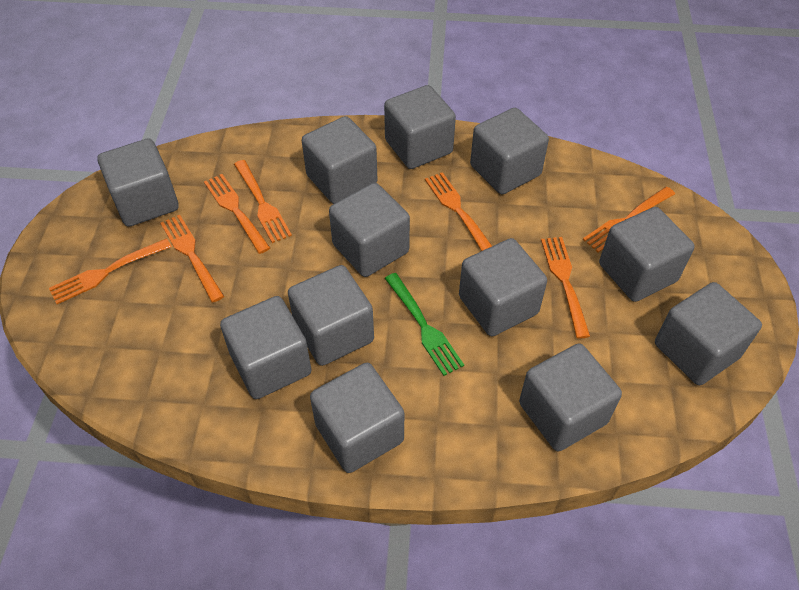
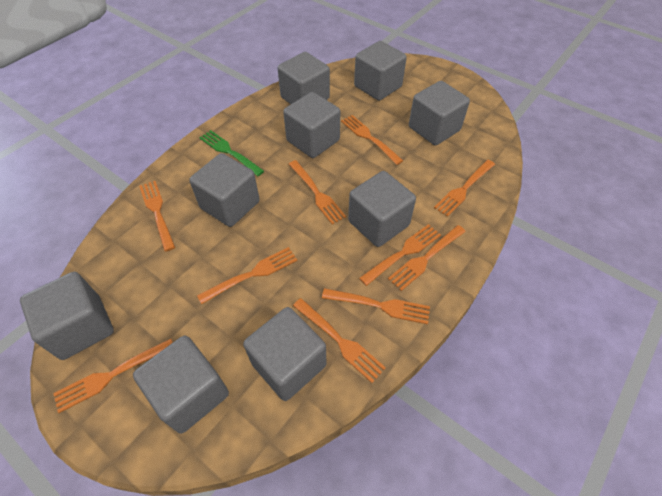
grey cube: 12 -> 9
orange fork: 7 -> 10

